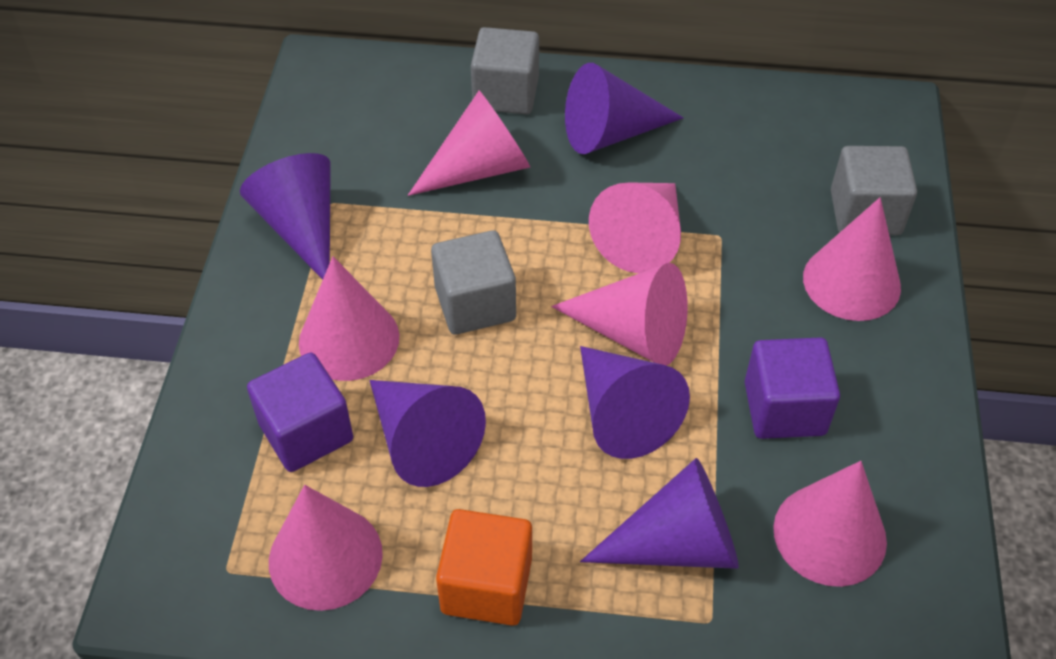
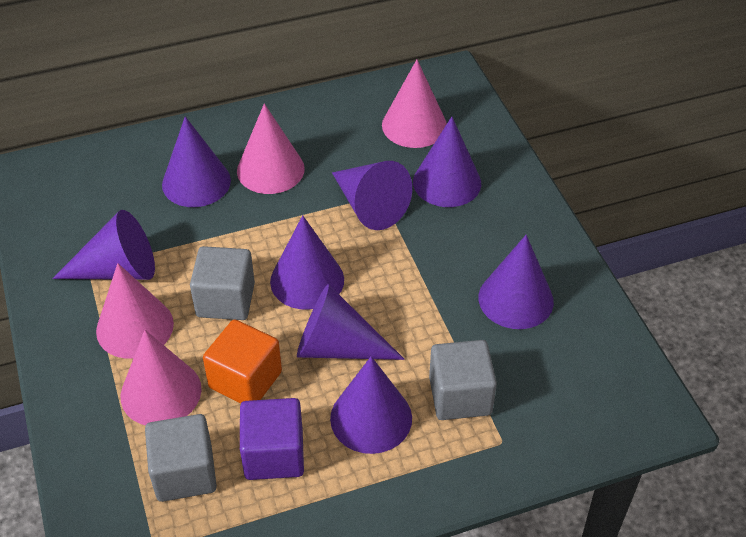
pink cone: 7 -> 4
purple cone: 5 -> 8
purple cube: 2 -> 1

